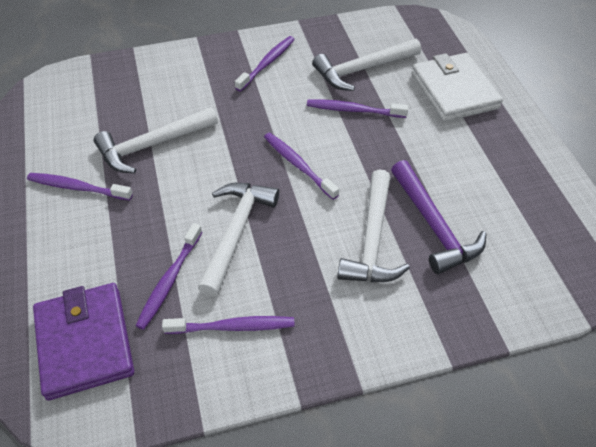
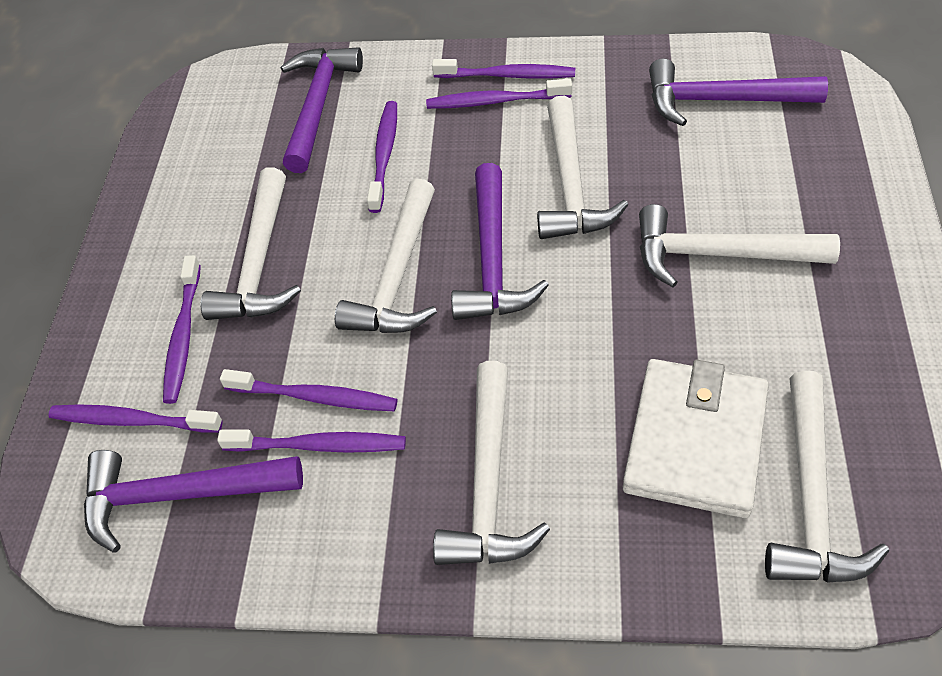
purple hammer: 1 -> 4
purple toothbrush: 6 -> 7
purple wallet: 1 -> 0
white hammer: 4 -> 6

